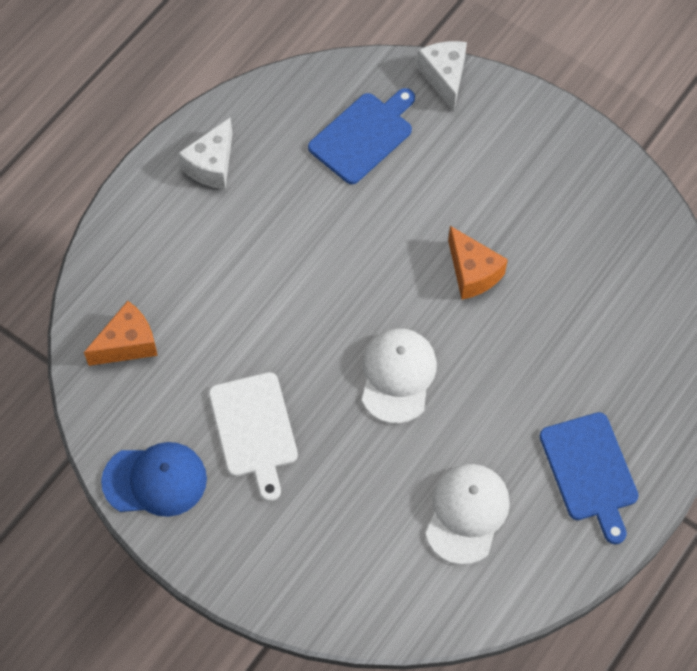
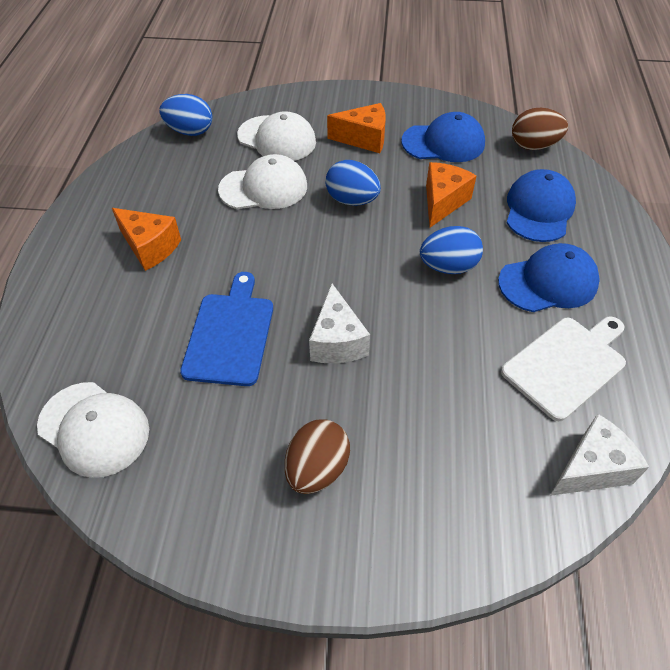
blue cap: 1 -> 3
blue cutting board: 2 -> 1
blue egg: 0 -> 3
brown egg: 0 -> 2
orange cheese: 2 -> 3
white cap: 2 -> 3

